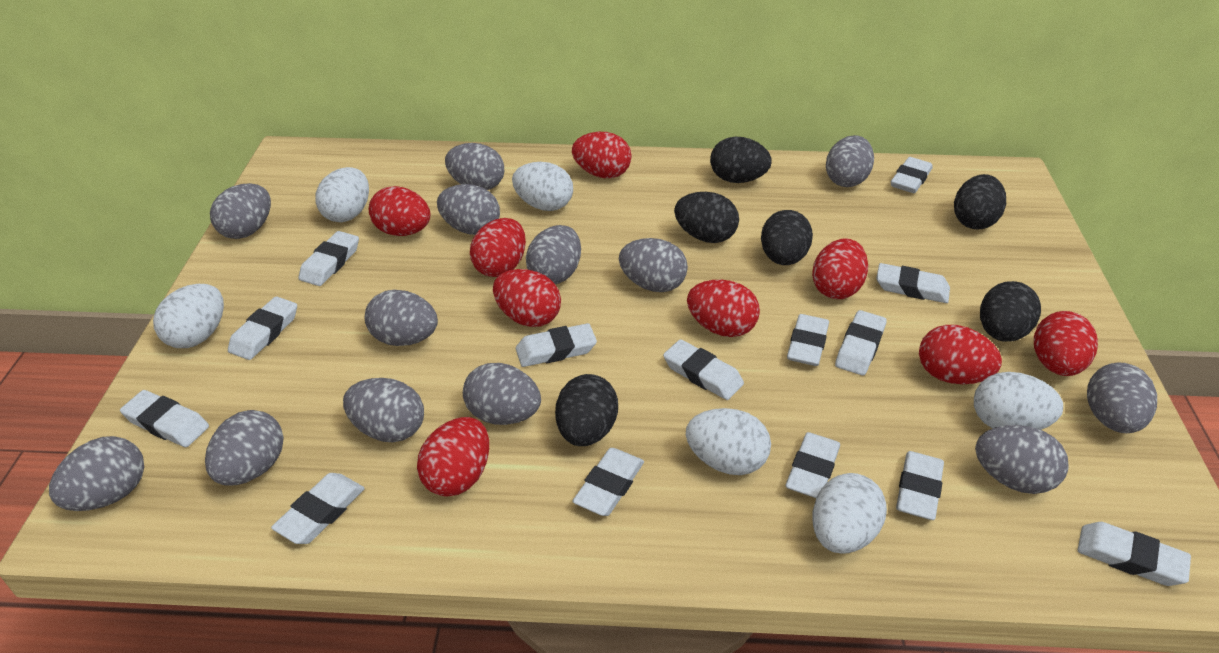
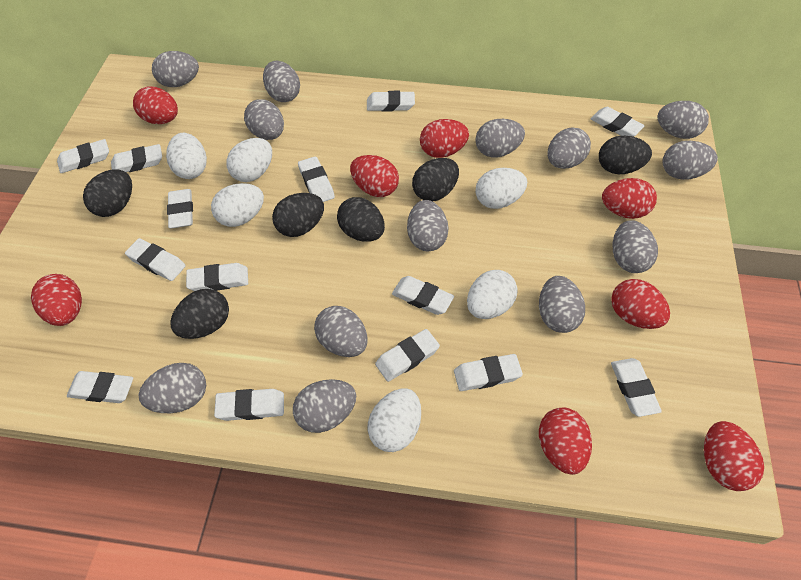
red egg: 9 -> 8

